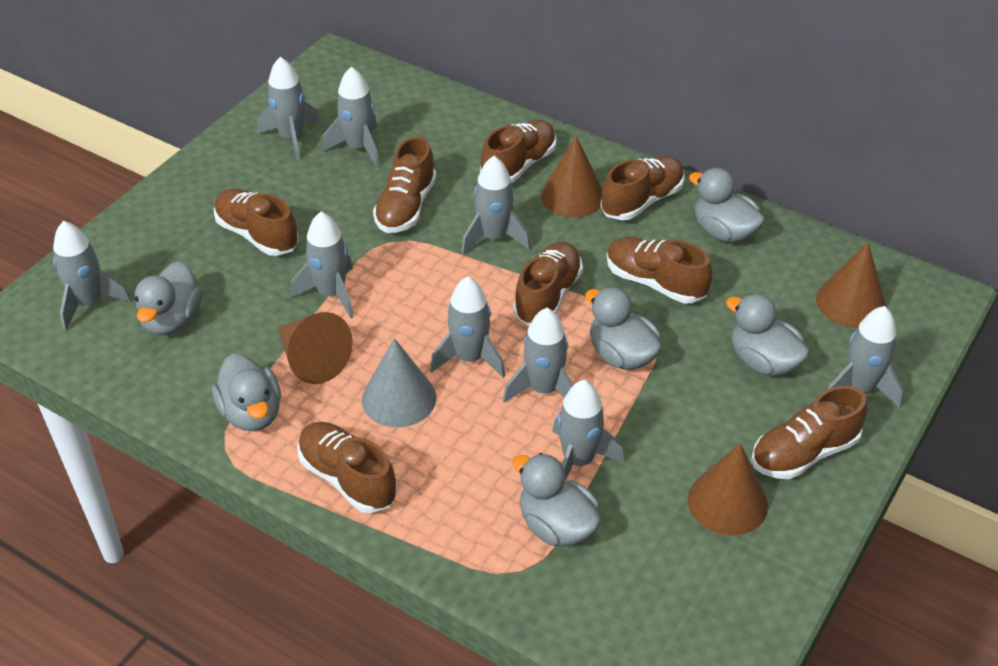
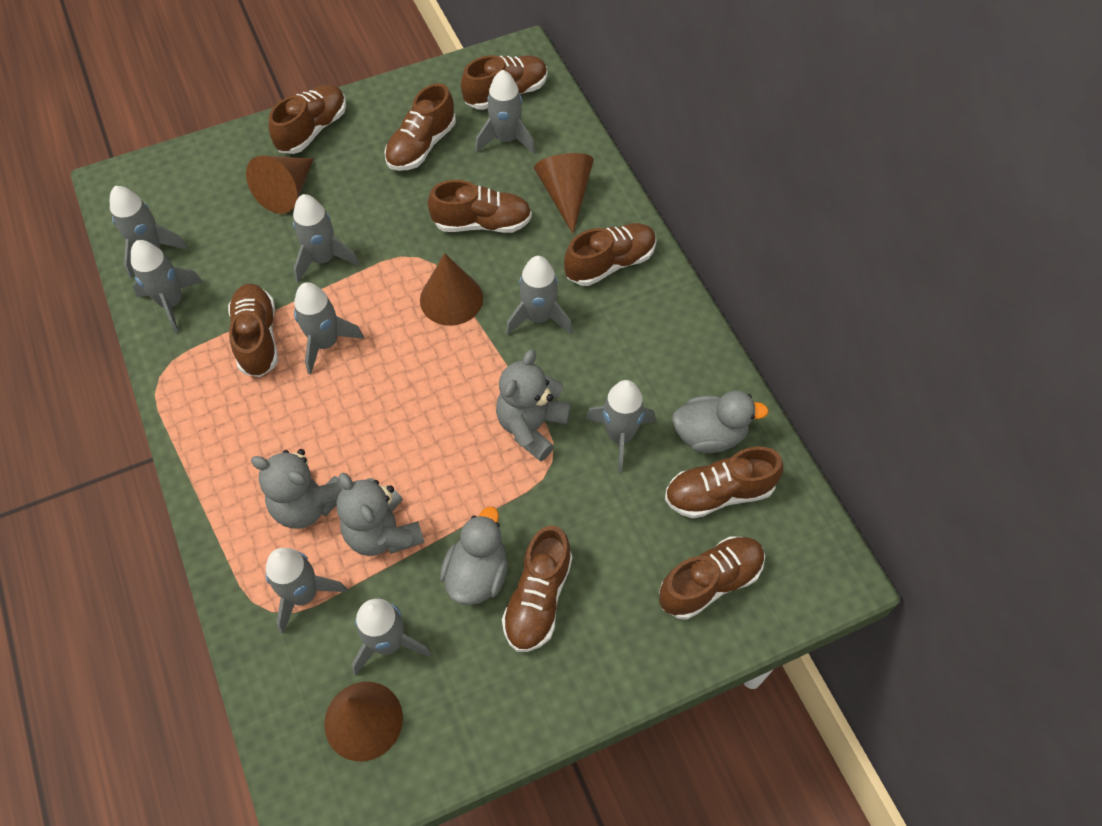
brown shoe: 8 -> 9
grey cone: 1 -> 0
grey duck: 6 -> 2
grey teddy bear: 0 -> 3

